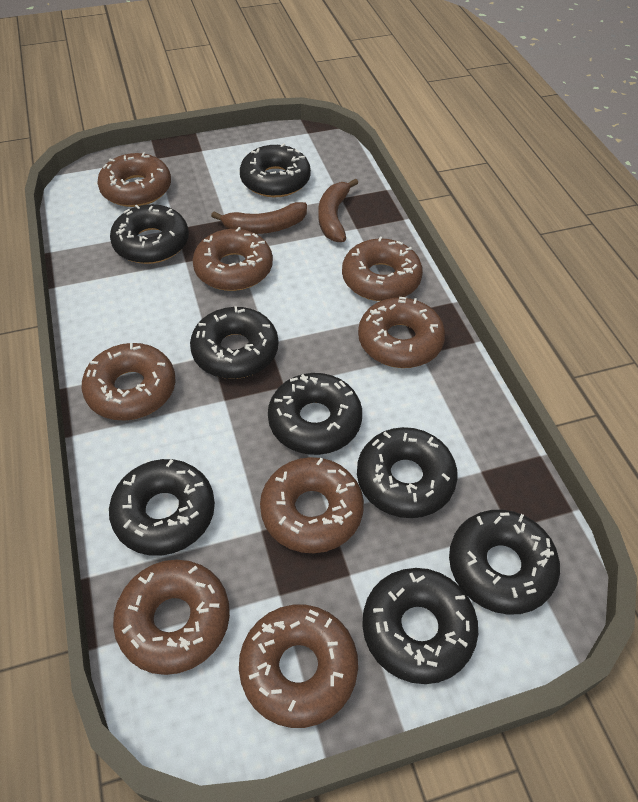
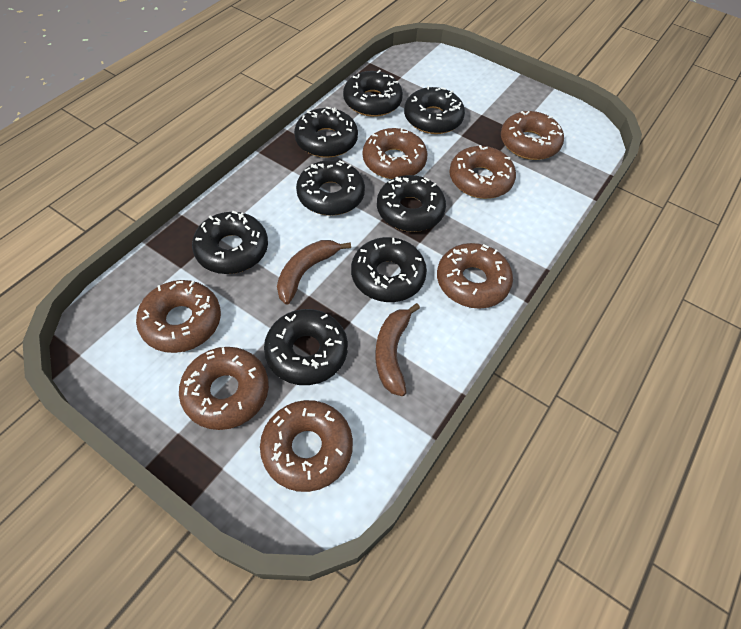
brown donut: 8 -> 7

